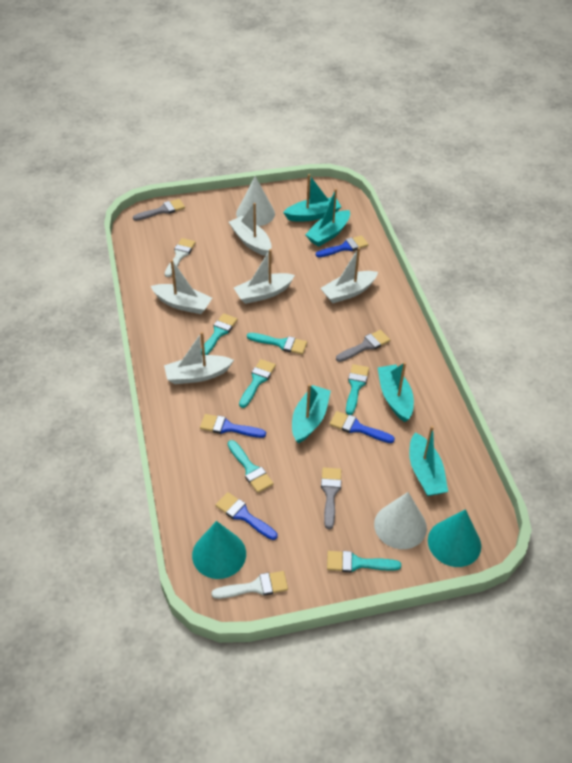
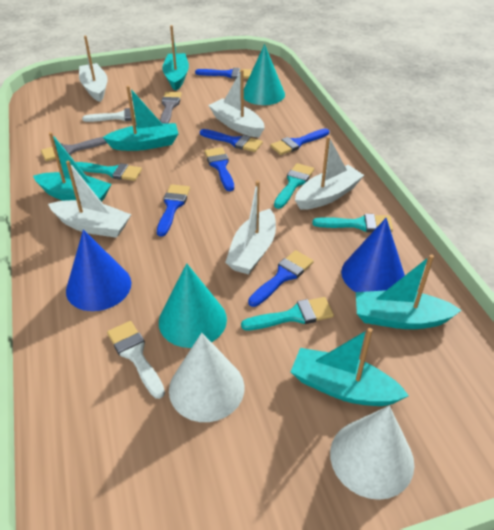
blue brush: 4 -> 6
blue cone: 0 -> 2
grey brush: 3 -> 2
turquoise brush: 6 -> 4

